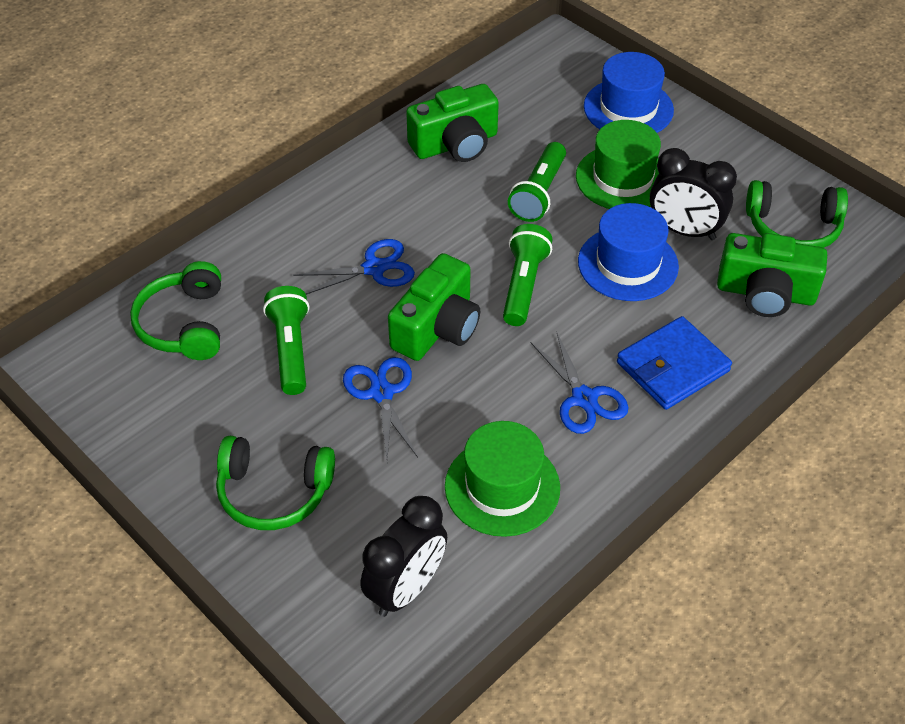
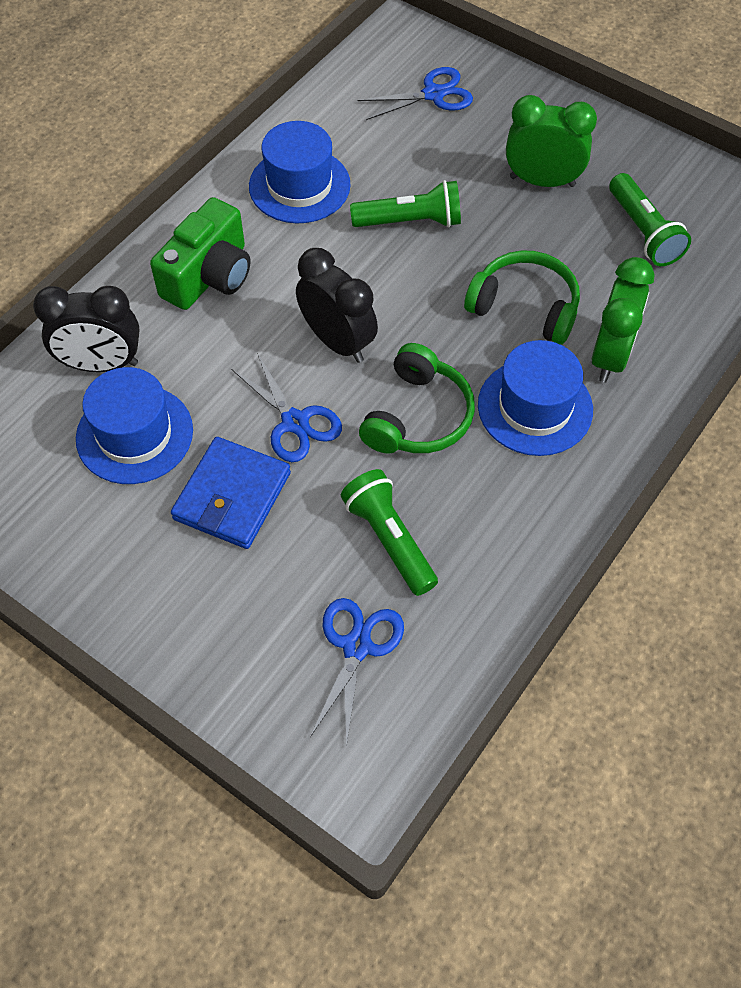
blue hat: 2 -> 3
green camera: 3 -> 1
green clock: 0 -> 2
green hat: 2 -> 0
green headphones: 3 -> 2

